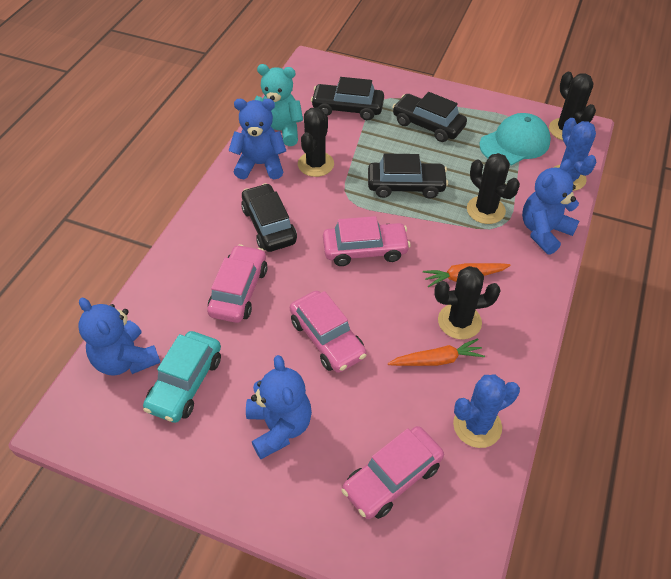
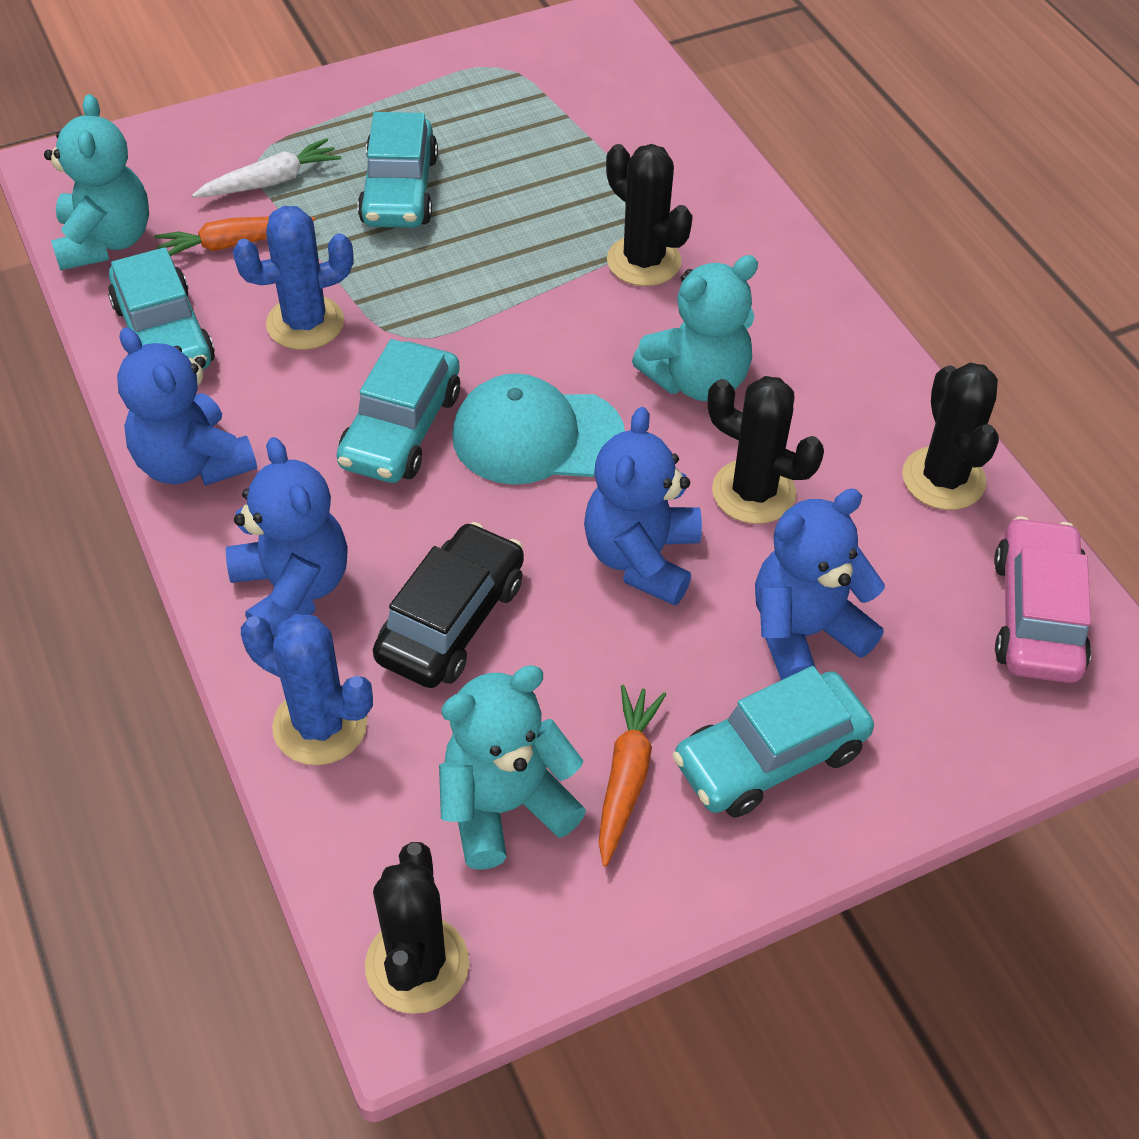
black car: 4 -> 1
pink car: 4 -> 1
turquoise car: 1 -> 4
turquoise teddy bear: 1 -> 3
white carrot: 0 -> 1

